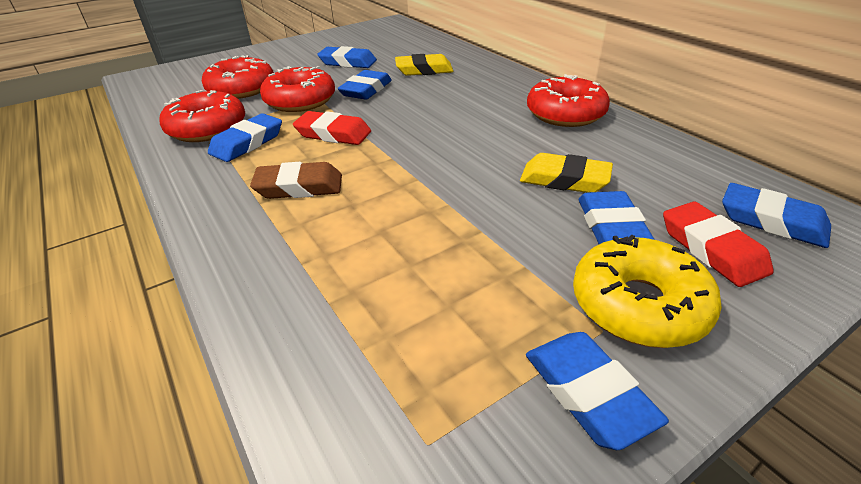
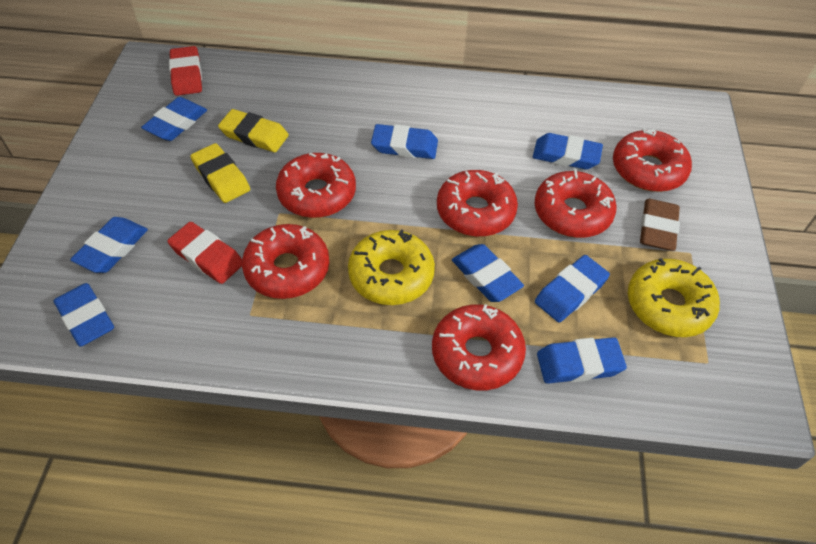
blue eraser: 6 -> 8
red donut: 4 -> 6
yellow donut: 1 -> 2

